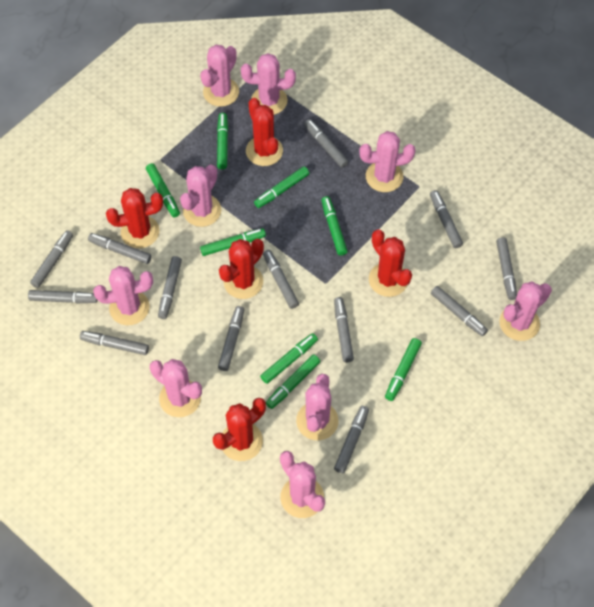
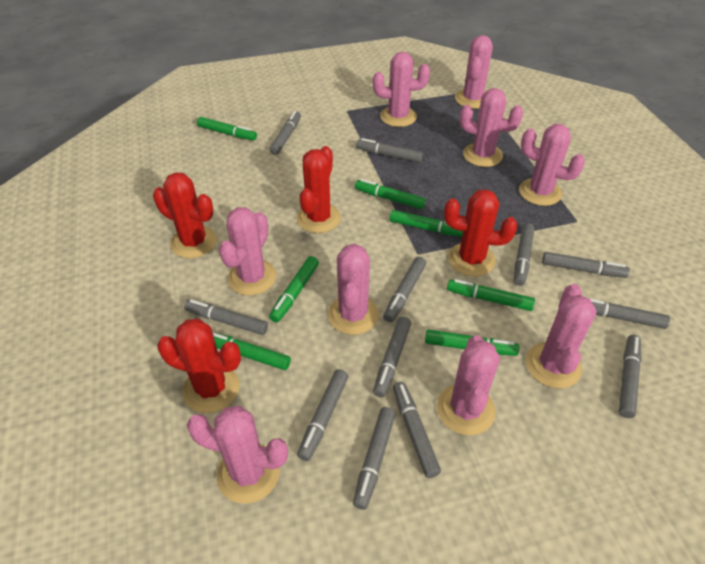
green marker: 8 -> 7
grey marker: 13 -> 12
red cactus: 5 -> 4

